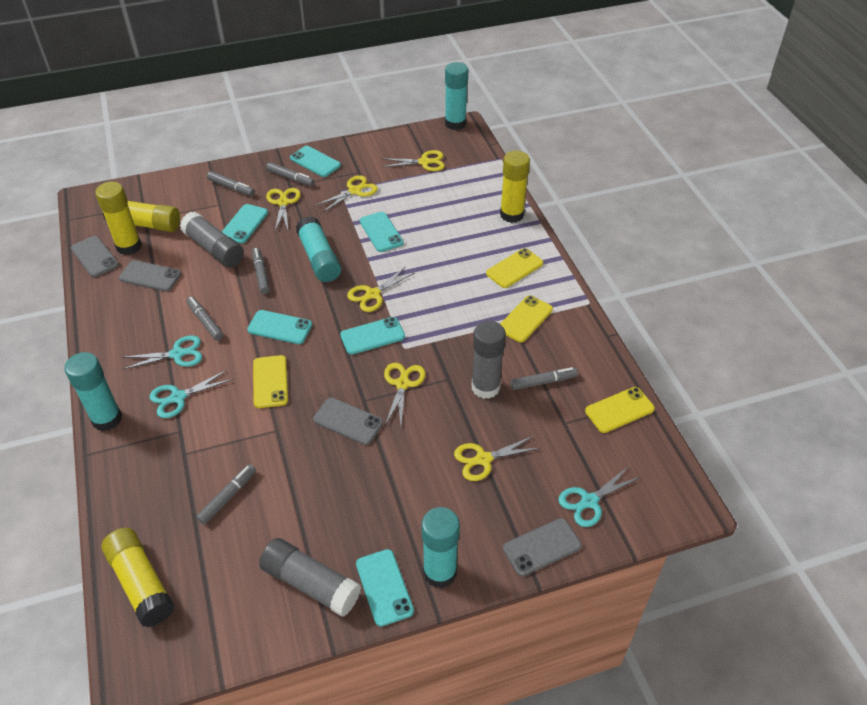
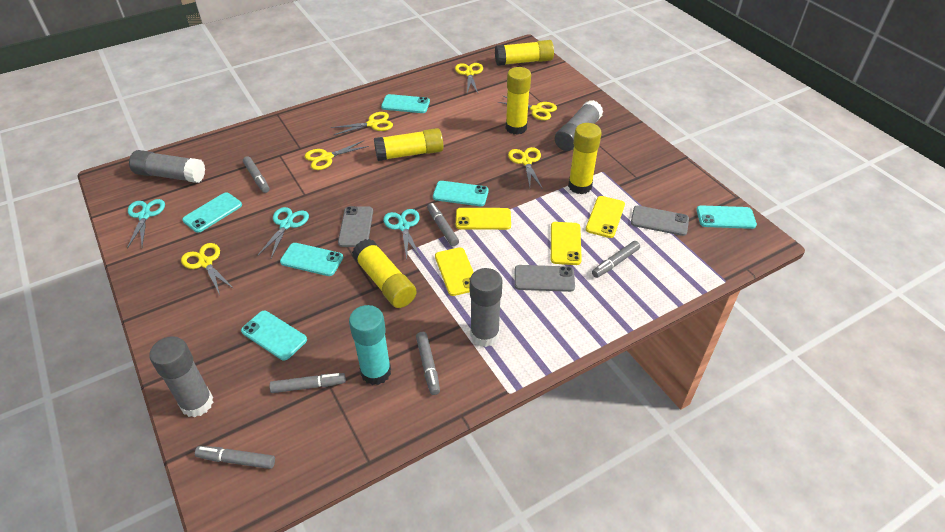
grey glue stick: 3 -> 4
grey phone: 4 -> 3
turquoise glue stick: 4 -> 1
yellow glue stick: 4 -> 5

